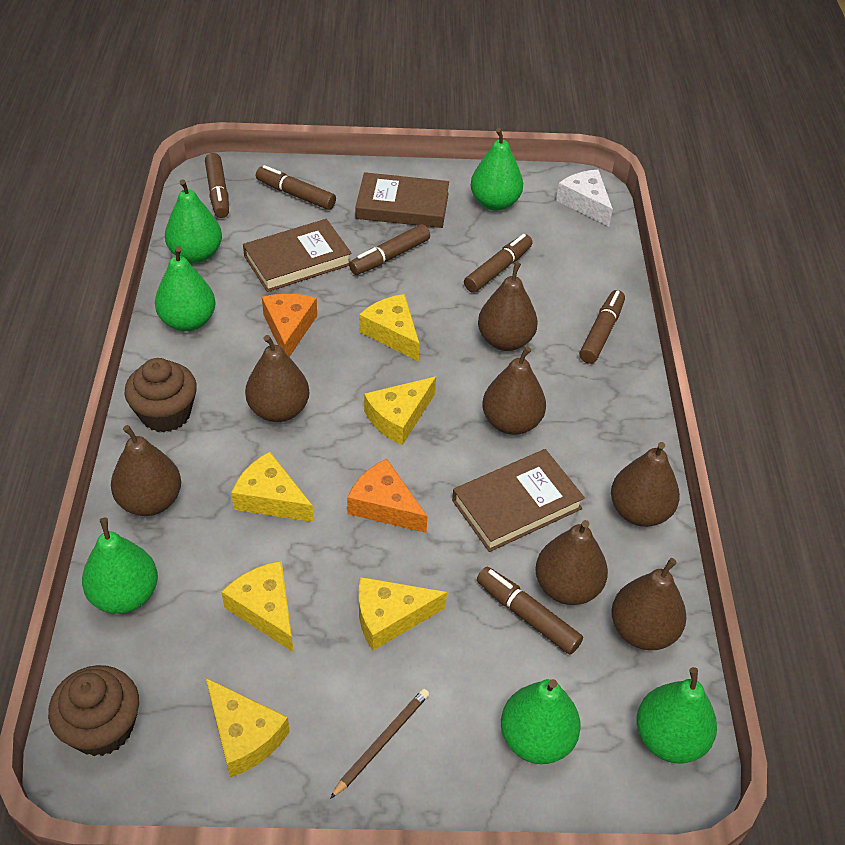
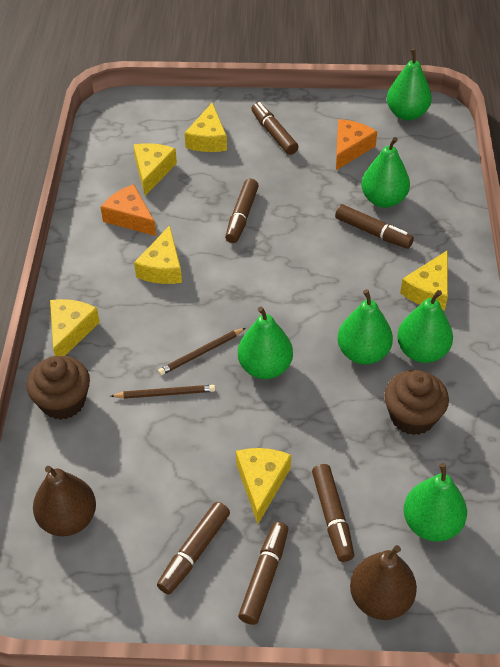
brown book: 3 -> 0
brown pear: 7 -> 2
brown pencil: 1 -> 2
white cheese: 1 -> 0

